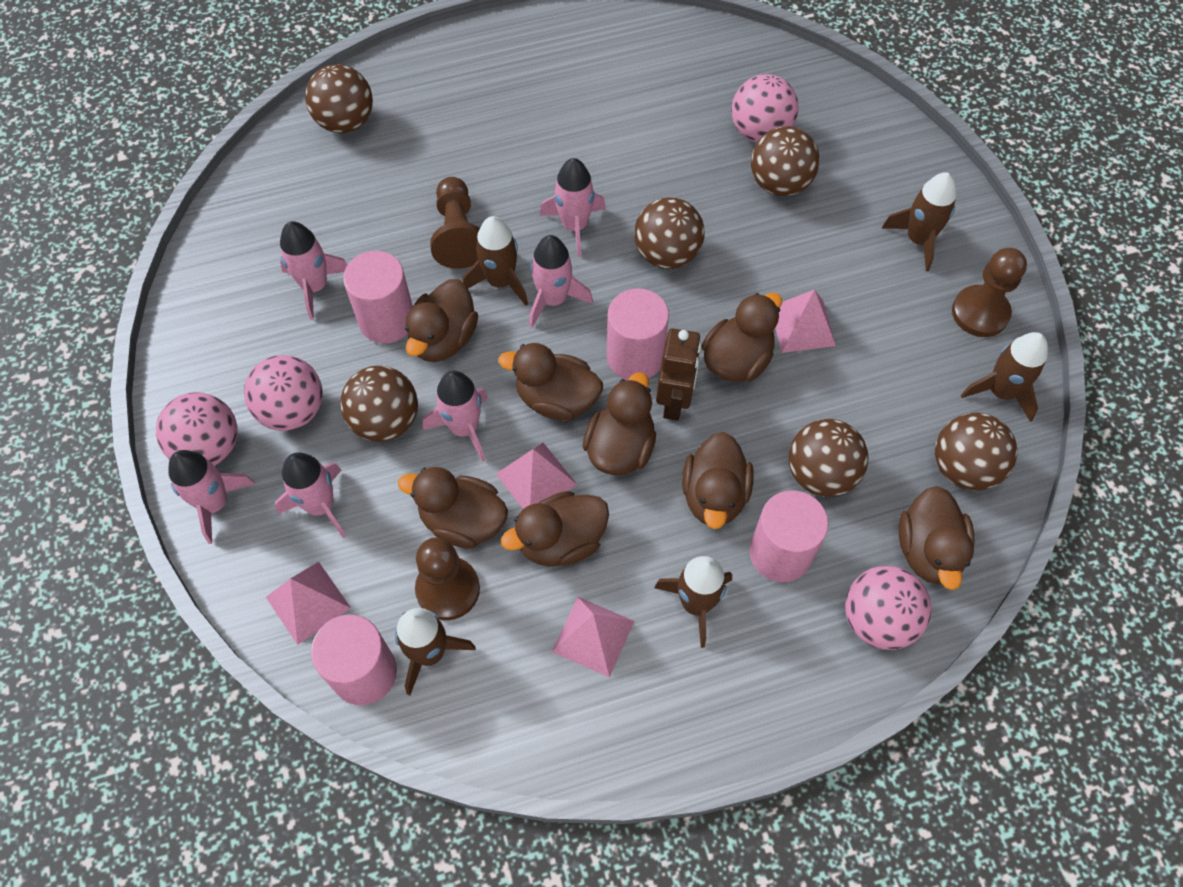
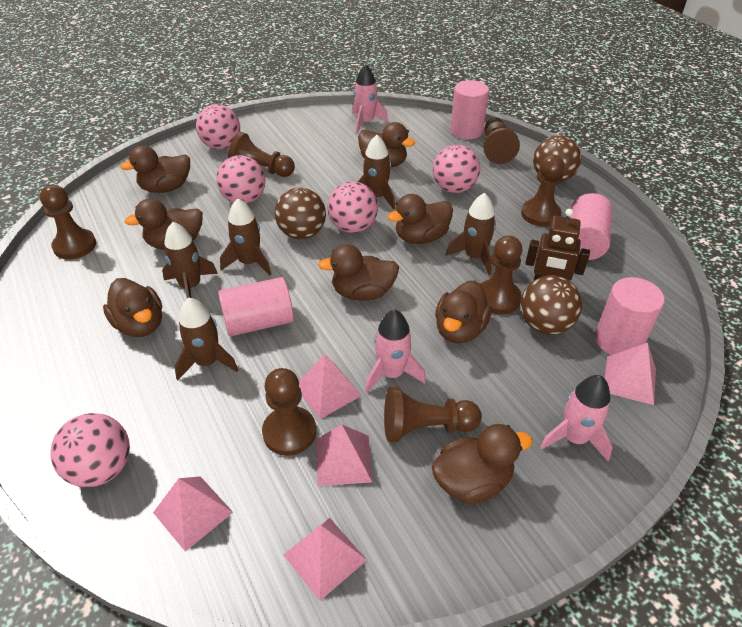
brown ball: 6 -> 3
brown pawn: 3 -> 7
pink ball: 4 -> 5
pink pyramid: 4 -> 5
pink rocket: 6 -> 3

